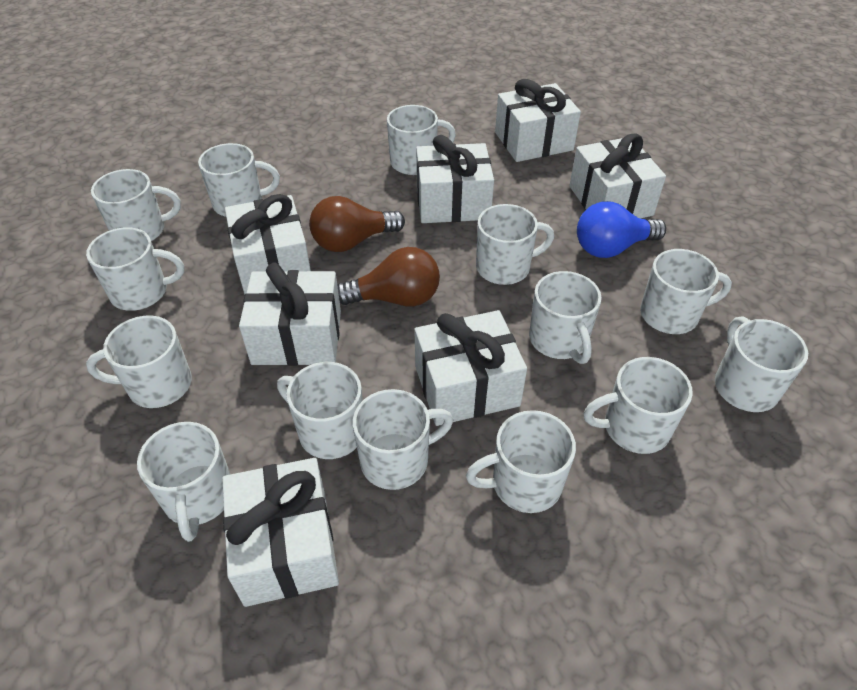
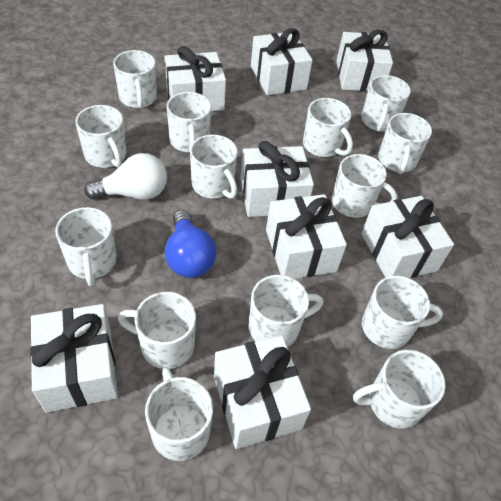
brown light bulb: 2 -> 0
white gift: 7 -> 8
white light bulb: 0 -> 1

